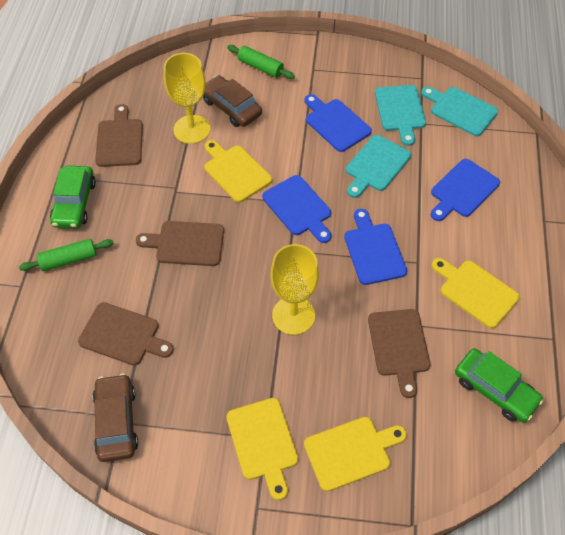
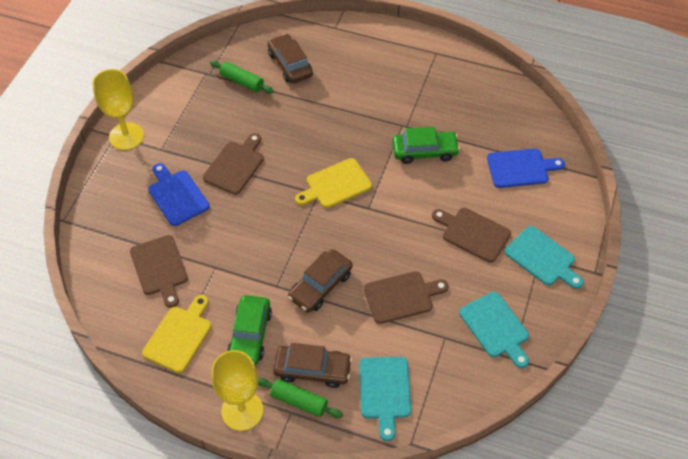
blue cutting board: 4 -> 2
brown car: 2 -> 3
yellow cutting board: 4 -> 2

